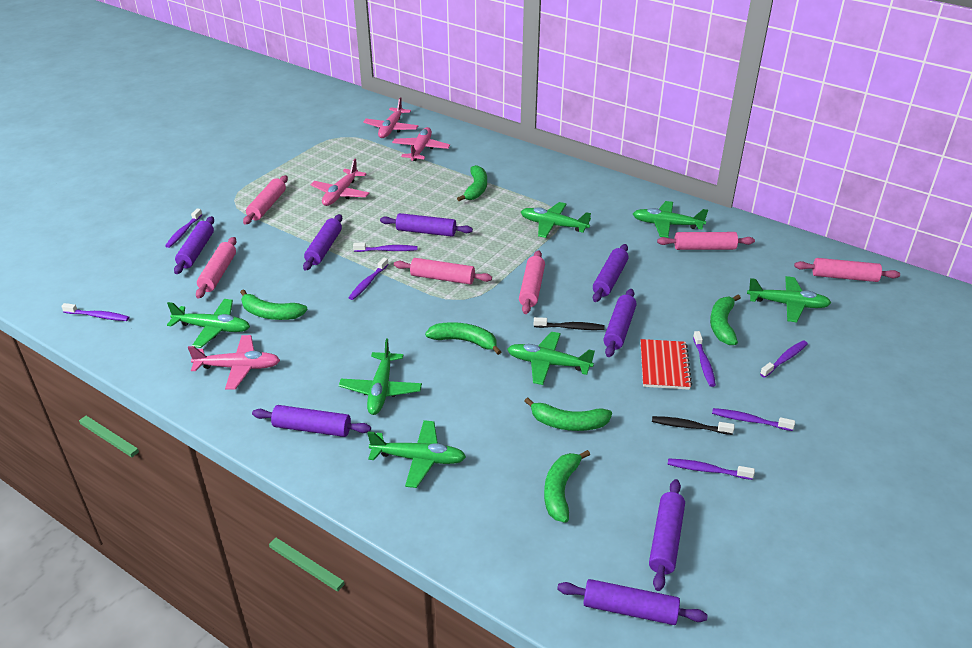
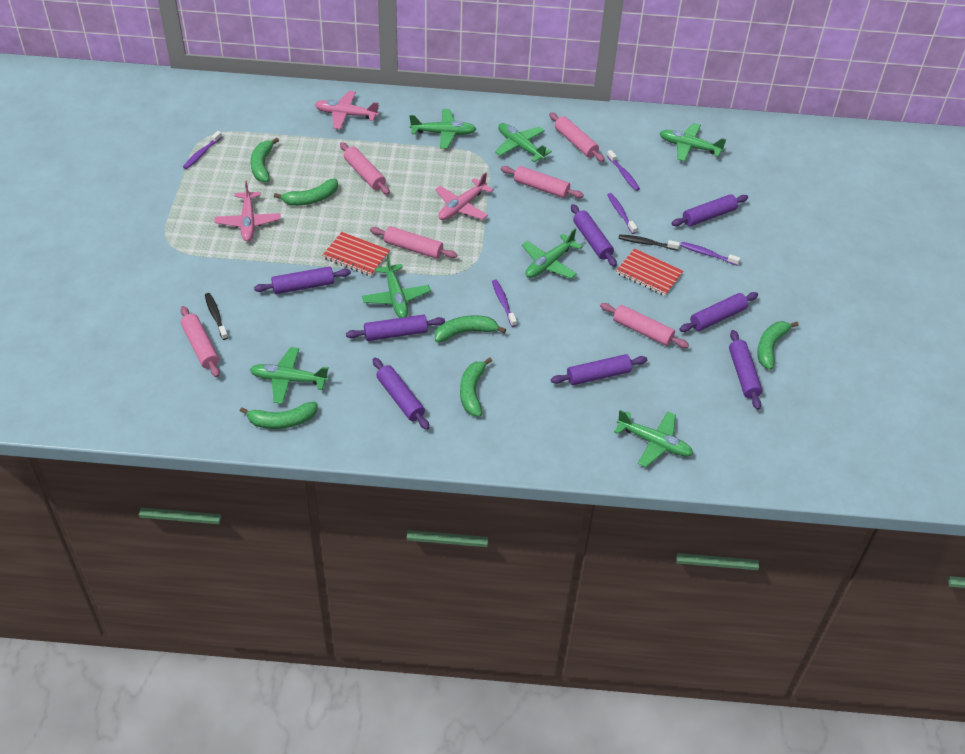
pink plane: 4 -> 3
purple toothbrush: 8 -> 5
red notebook: 1 -> 2

